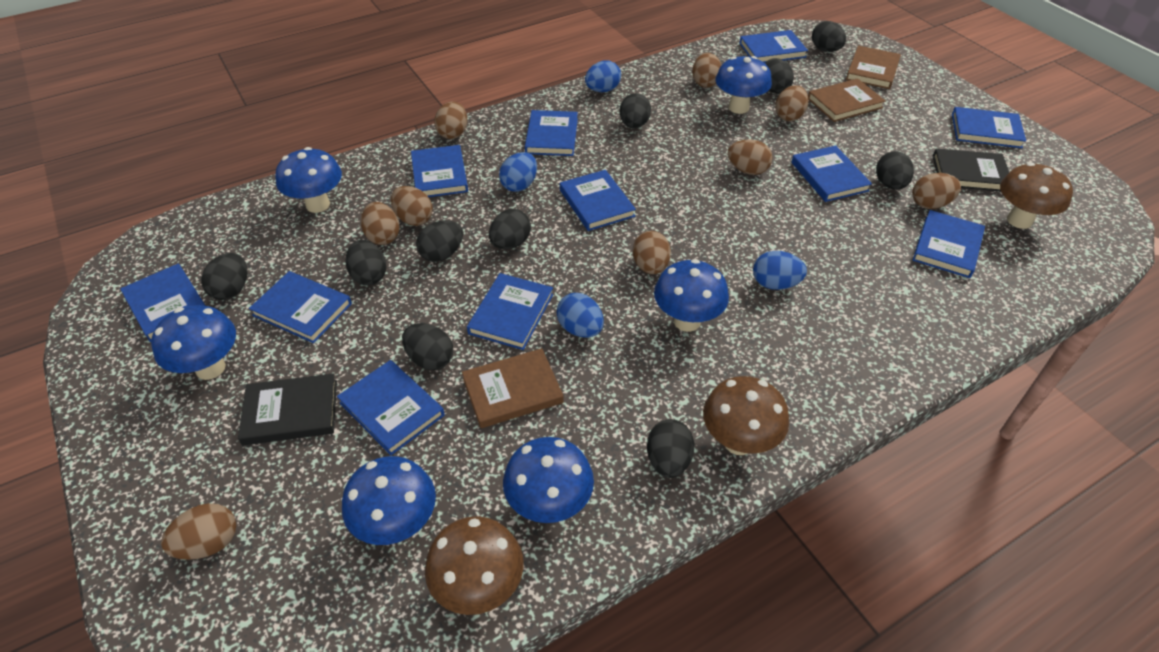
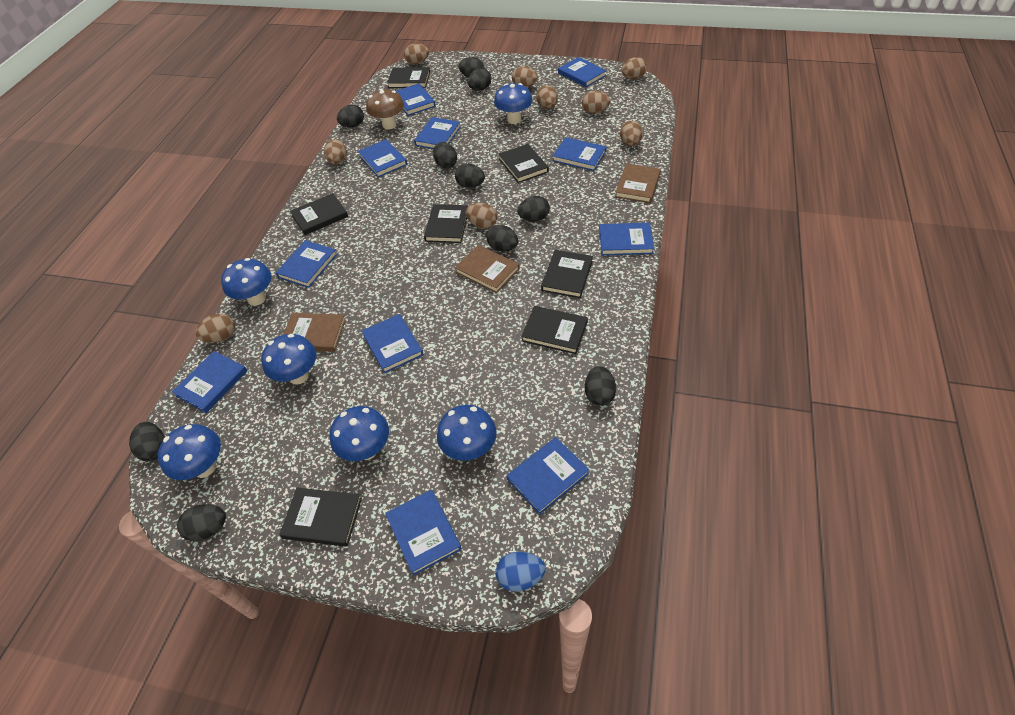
black book: 2 -> 7
blue egg: 4 -> 1
brown mushroom: 3 -> 1

